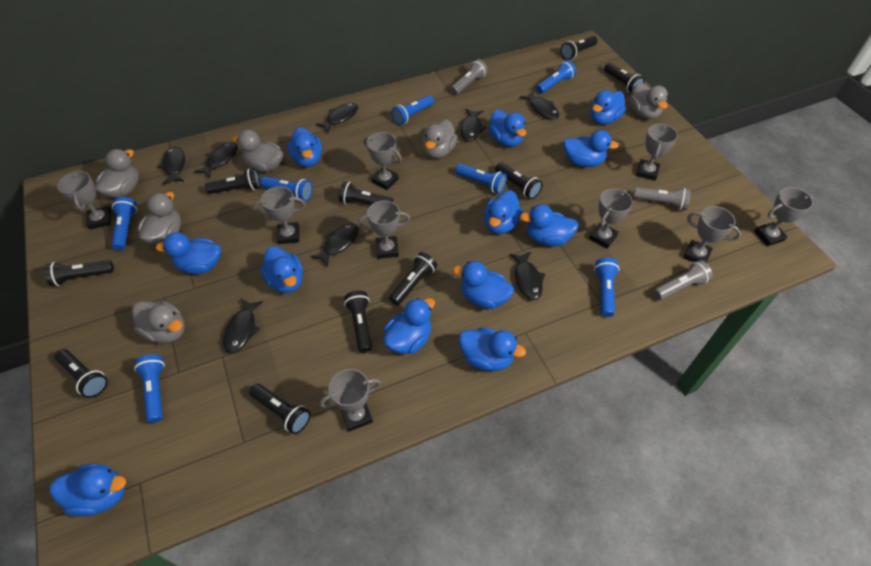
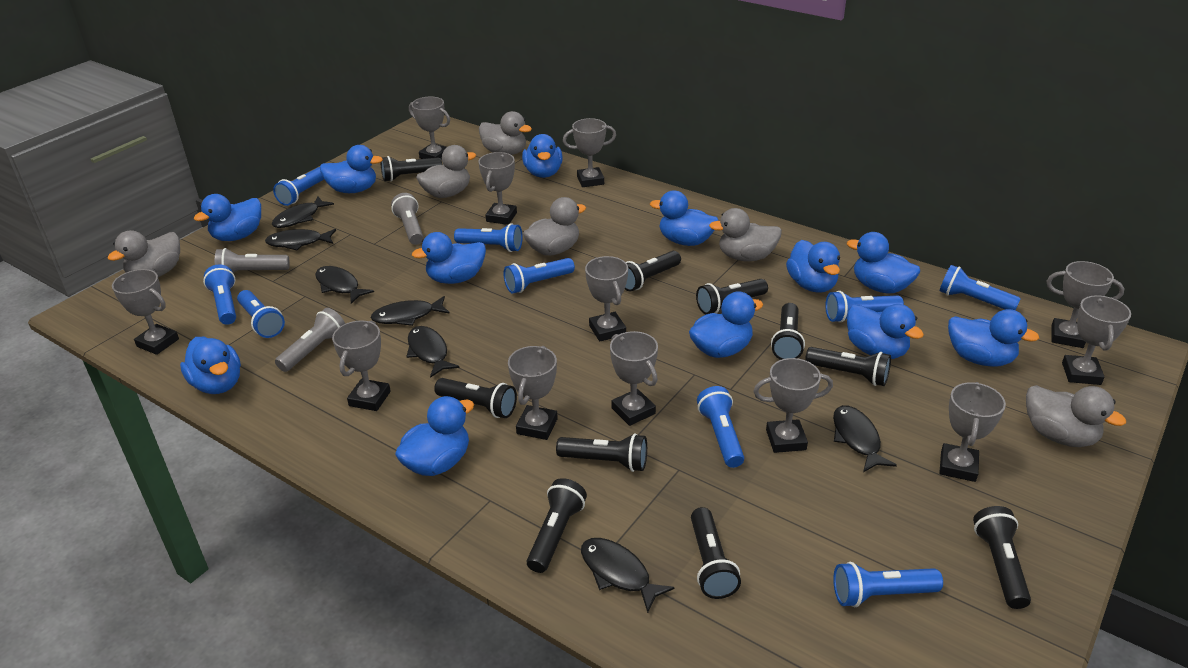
black fish: 8 -> 7
blue flashlight: 7 -> 9
grey trophy: 9 -> 12

